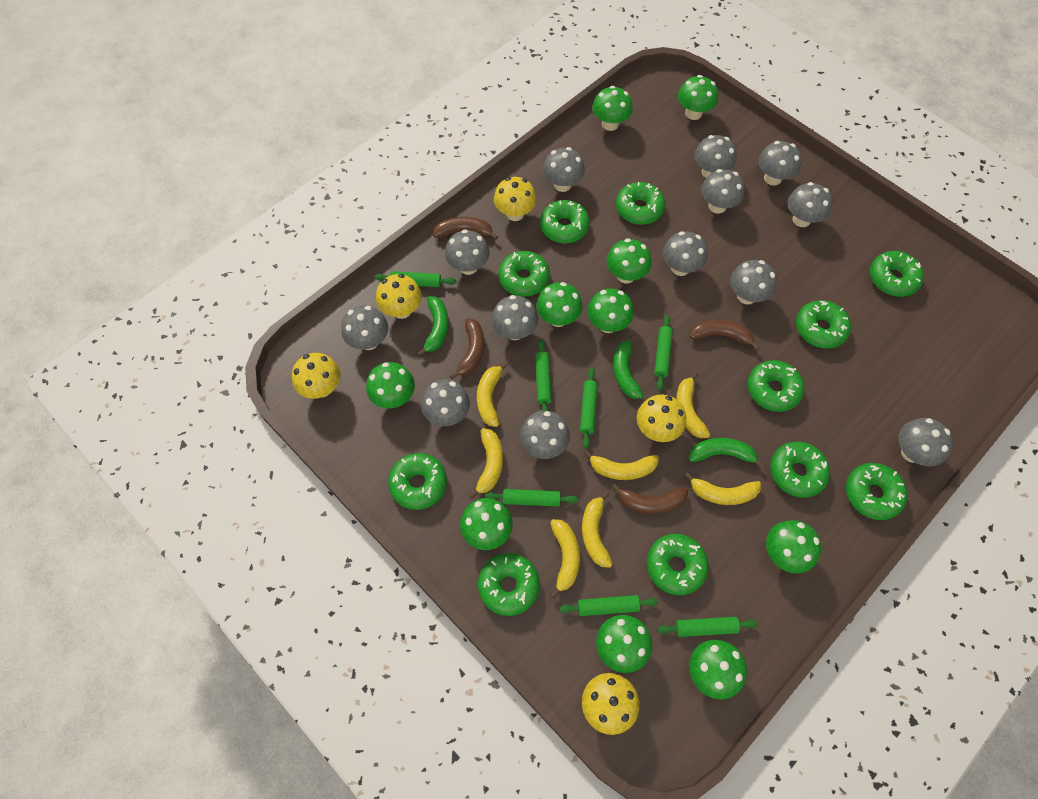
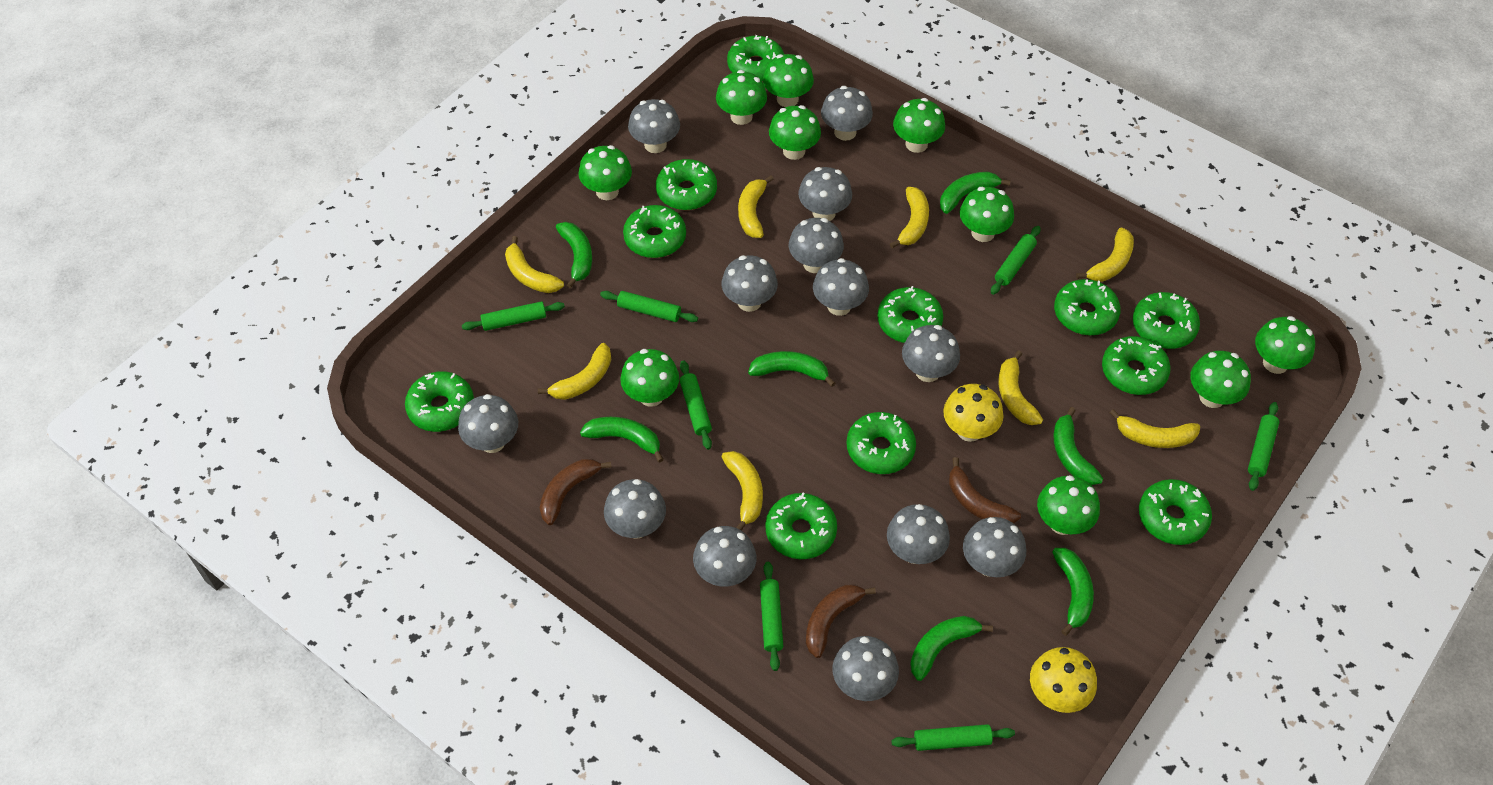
brown banana: 4 -> 3
green banana: 3 -> 7
yellow banana: 7 -> 8
yellow mushroom: 5 -> 2

